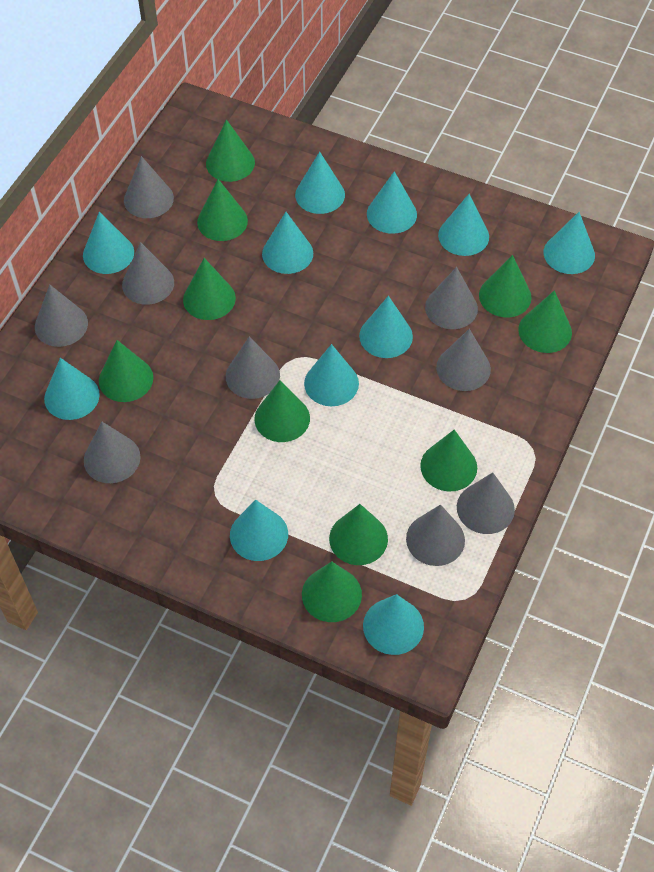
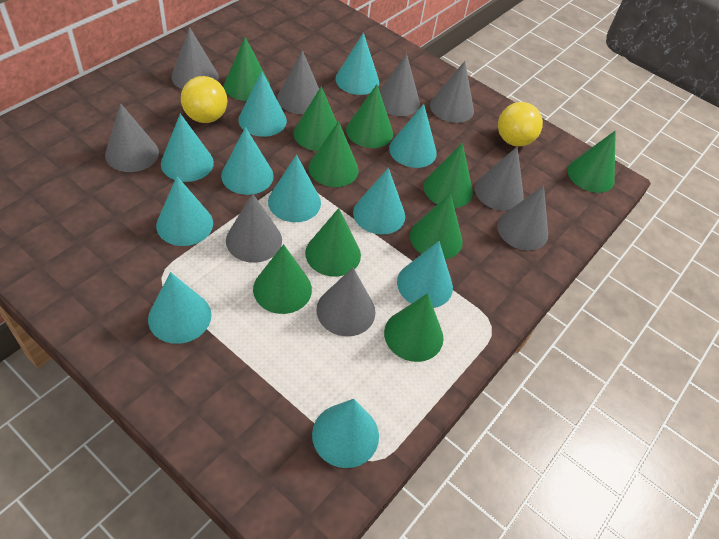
yellow ball: 0 -> 2

